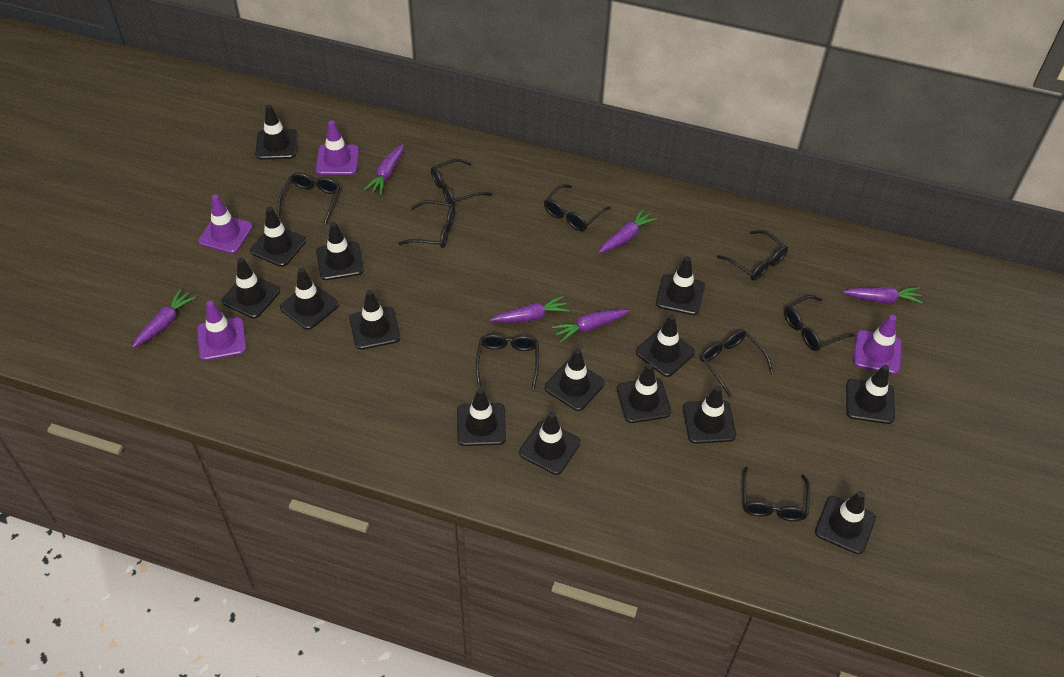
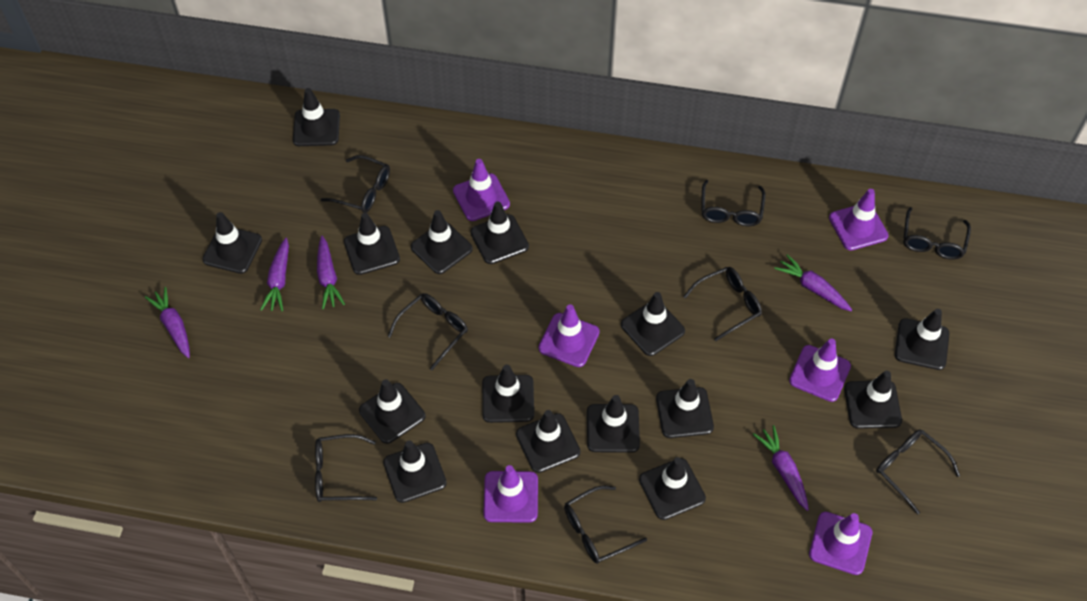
black glasses: 9 -> 8
purple carrot: 6 -> 5
purple traffic cone: 4 -> 6

